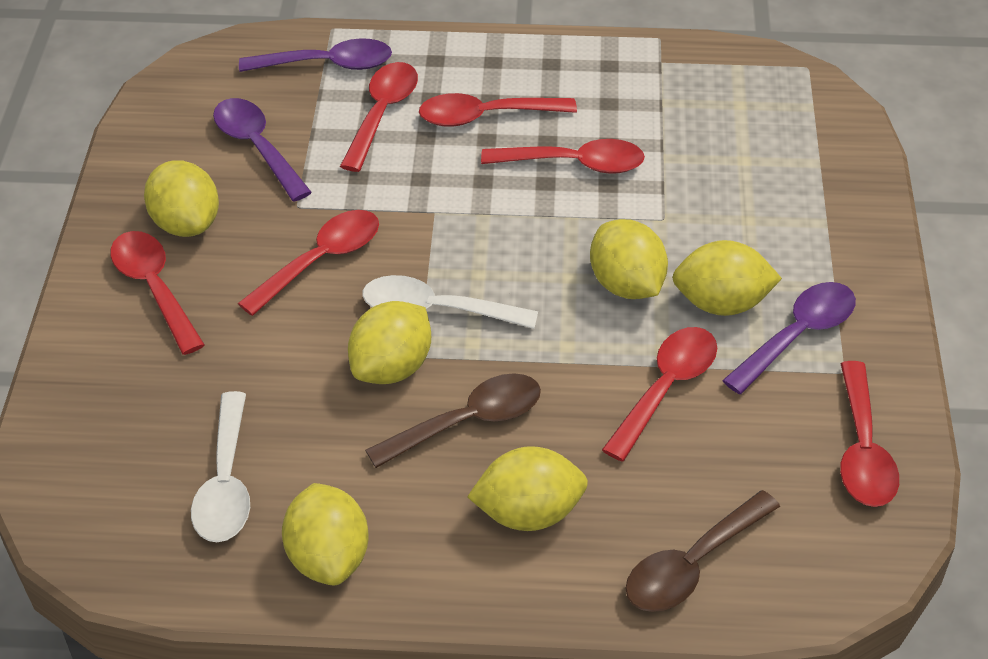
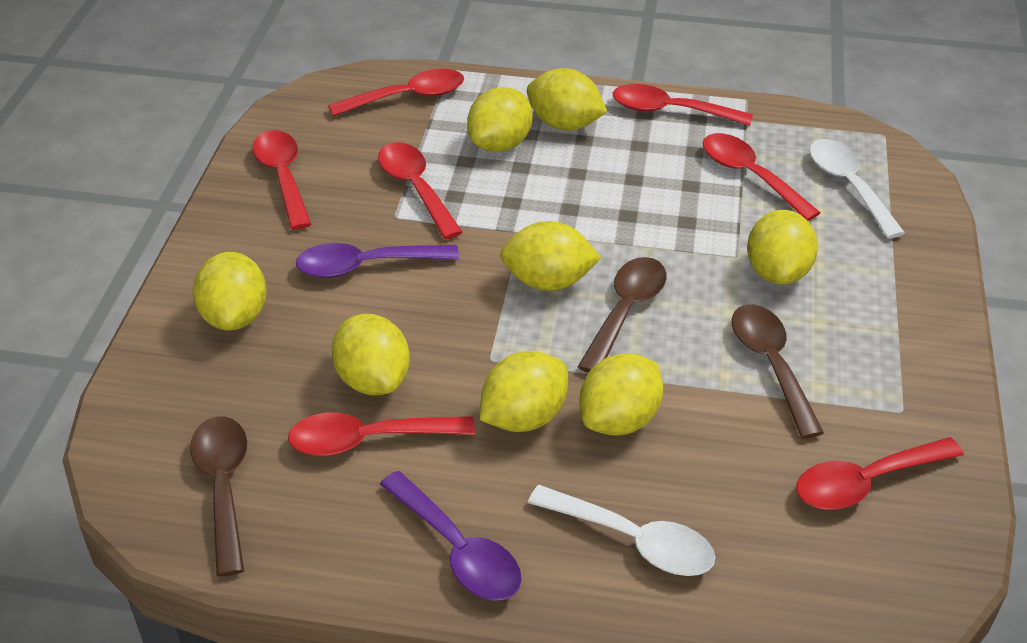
brown spoon: 2 -> 3
purple spoon: 3 -> 2
yellow lemon: 6 -> 8

